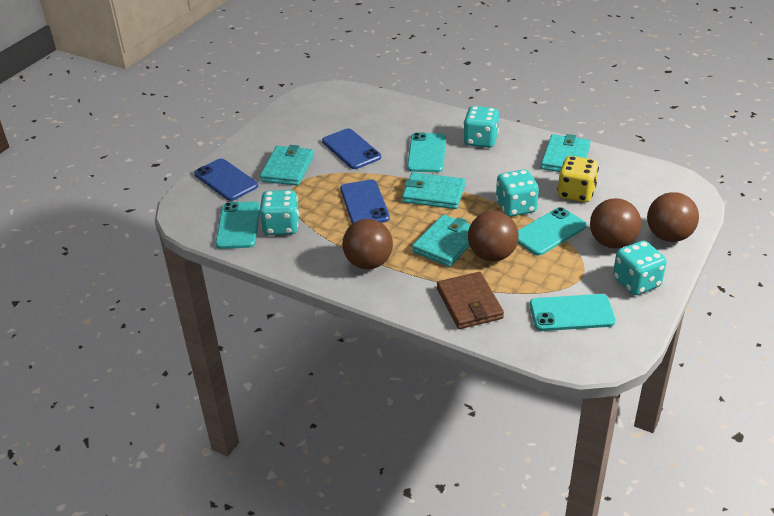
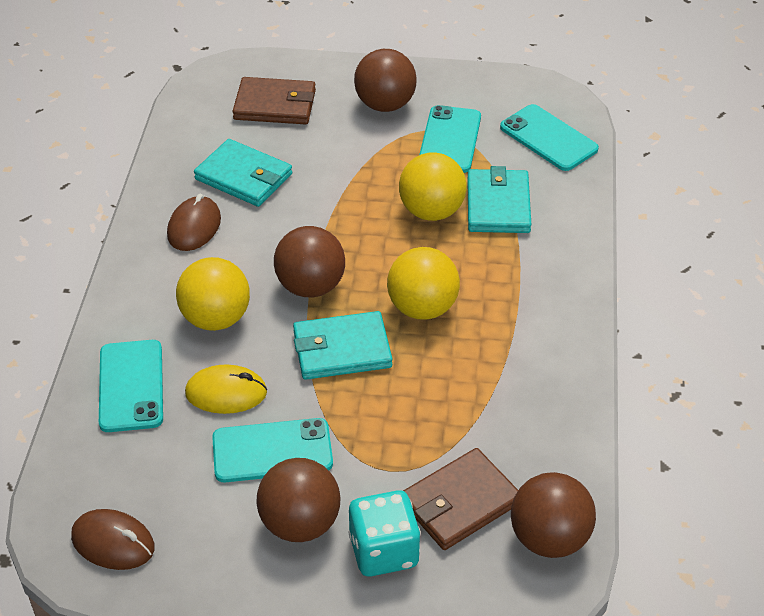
blue phone: 3 -> 0
brown mouse: 0 -> 2
brown wallet: 1 -> 2
turquoise dice: 4 -> 1
turquoise wallet: 4 -> 3
yellow ball: 0 -> 3
yellow dice: 1 -> 0
yellow mouse: 0 -> 1

